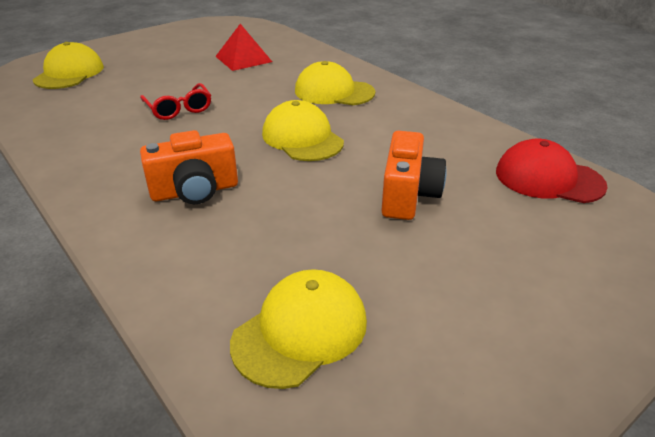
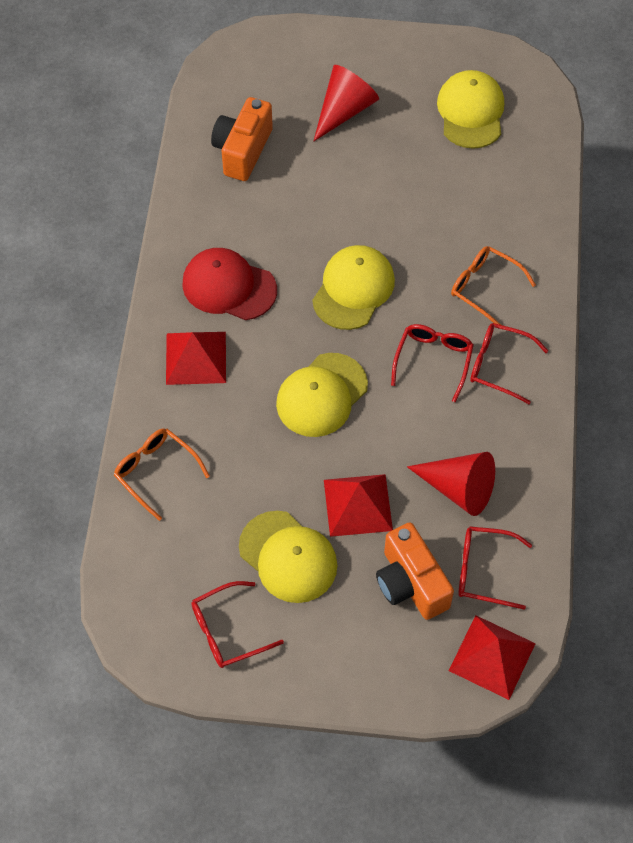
orange glasses: 0 -> 2
red cone: 0 -> 2
red glasses: 1 -> 4
red pyramid: 1 -> 3

